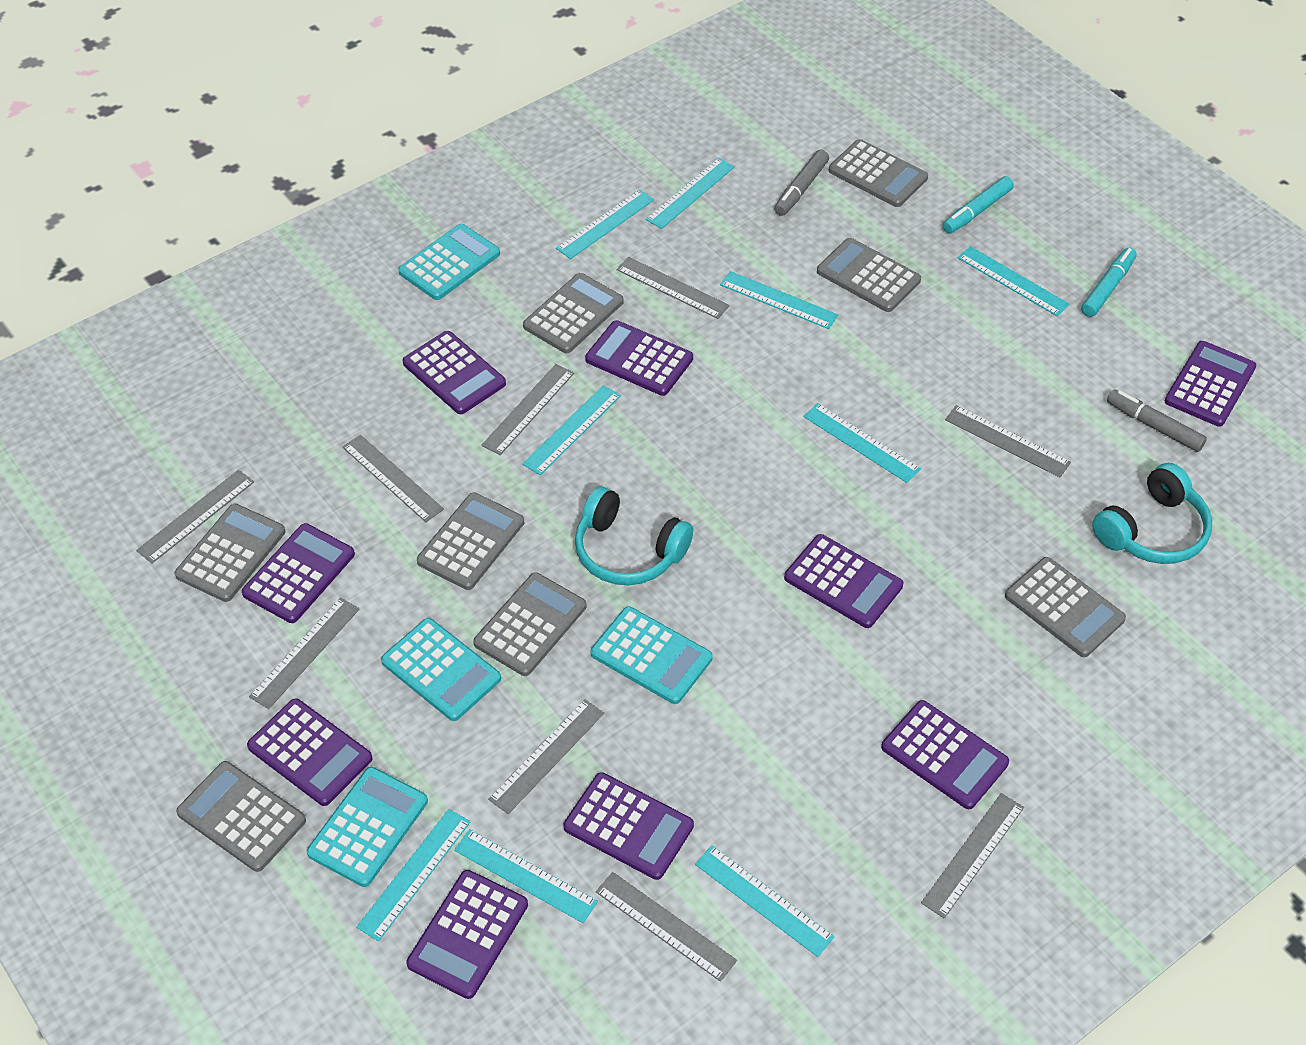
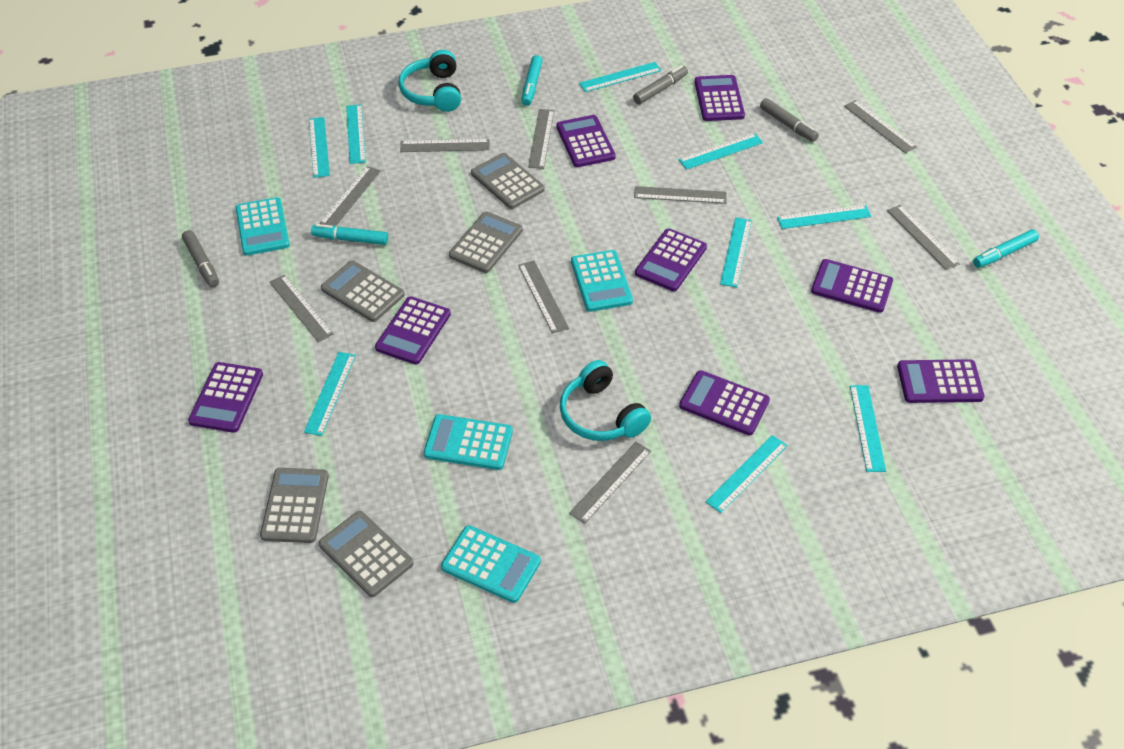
grey calculator: 8 -> 5
grey marker: 2 -> 3
purple calculator: 9 -> 8
turquoise marker: 2 -> 3

